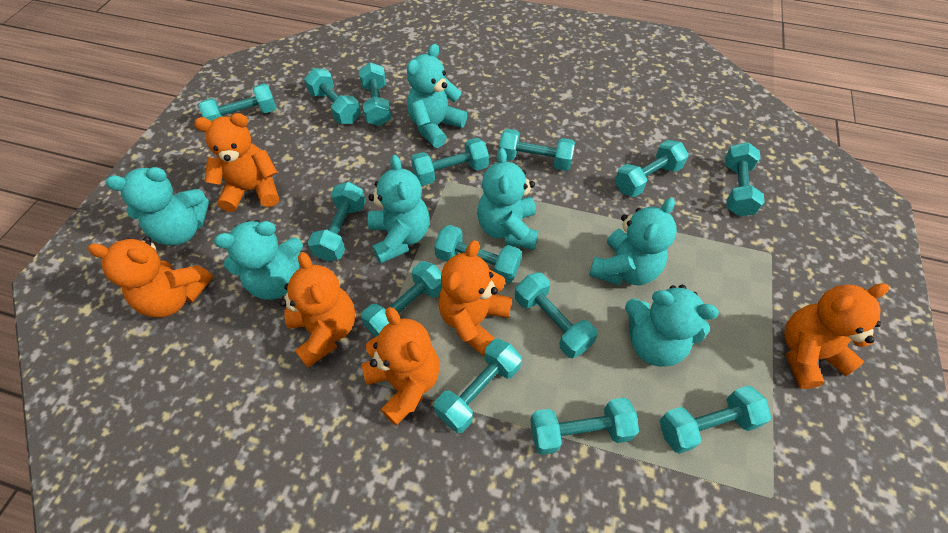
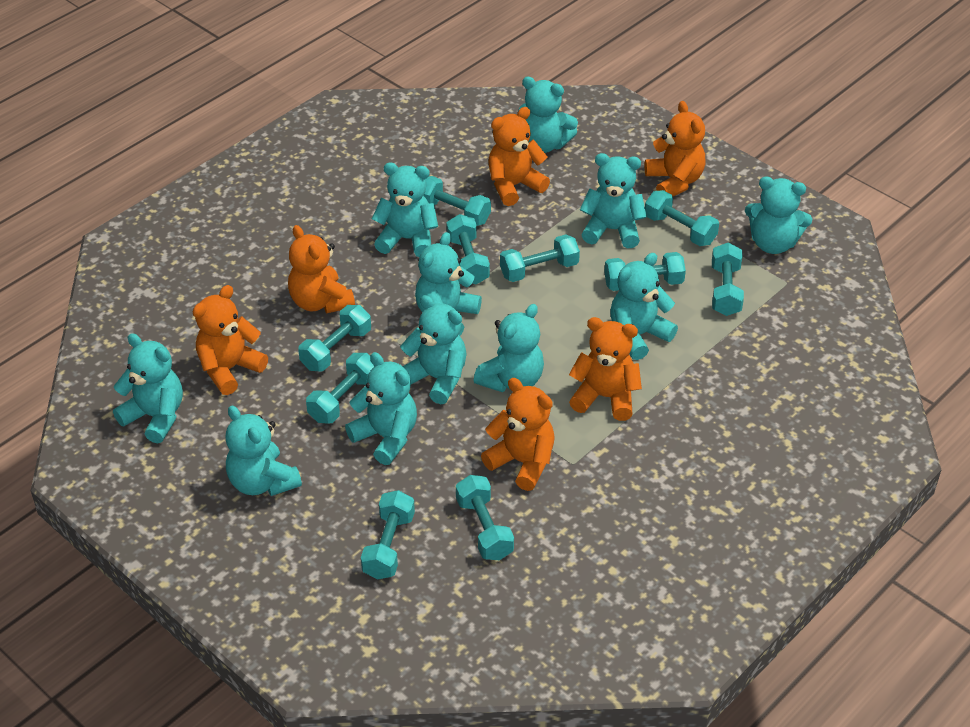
turquoise dumbbell: 14 -> 10
turquoise teddy bear: 7 -> 11

